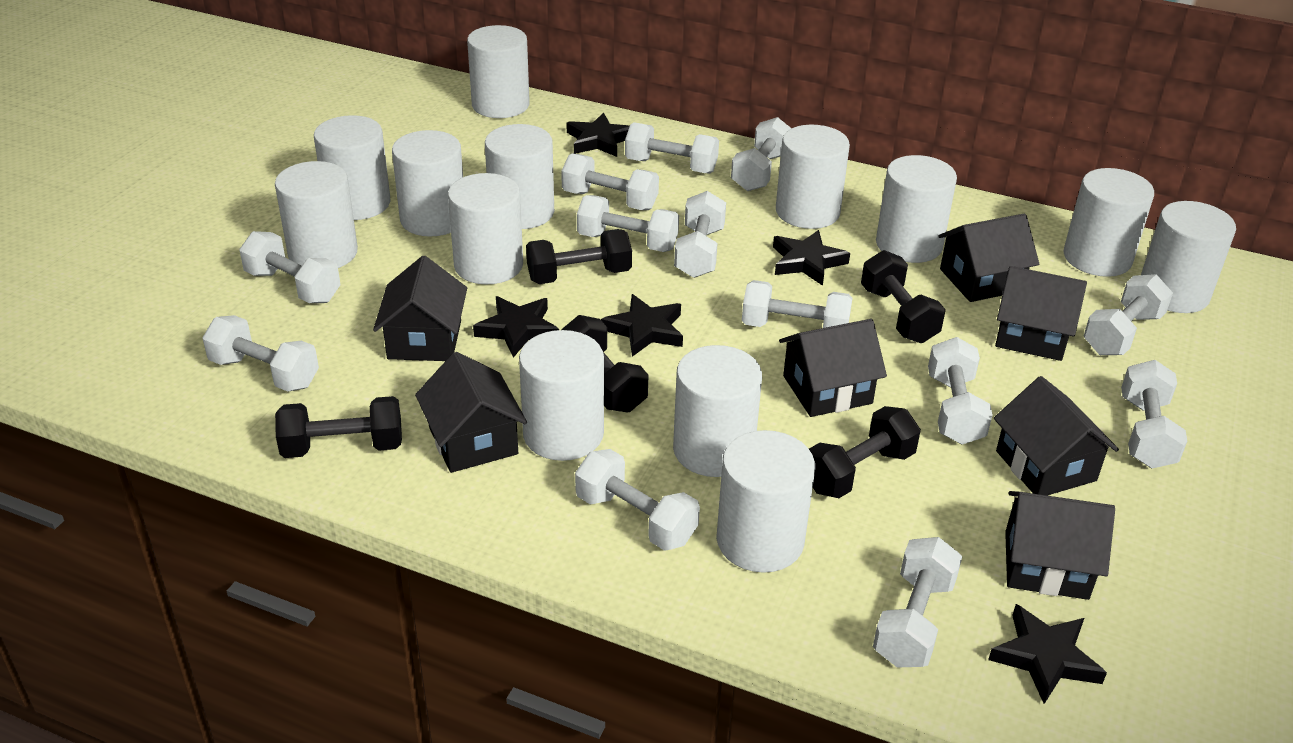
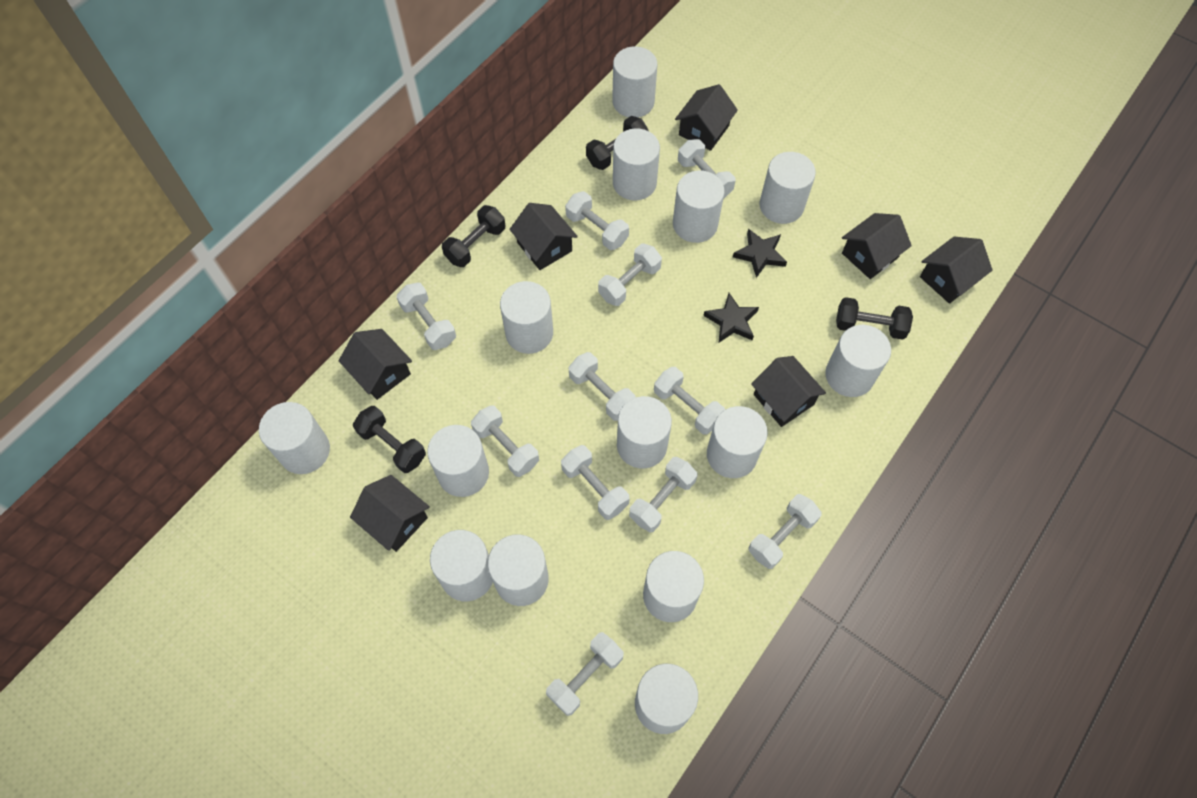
black dumbbell: 5 -> 4
black star: 5 -> 2
white cylinder: 13 -> 14
white dumbbell: 13 -> 11

